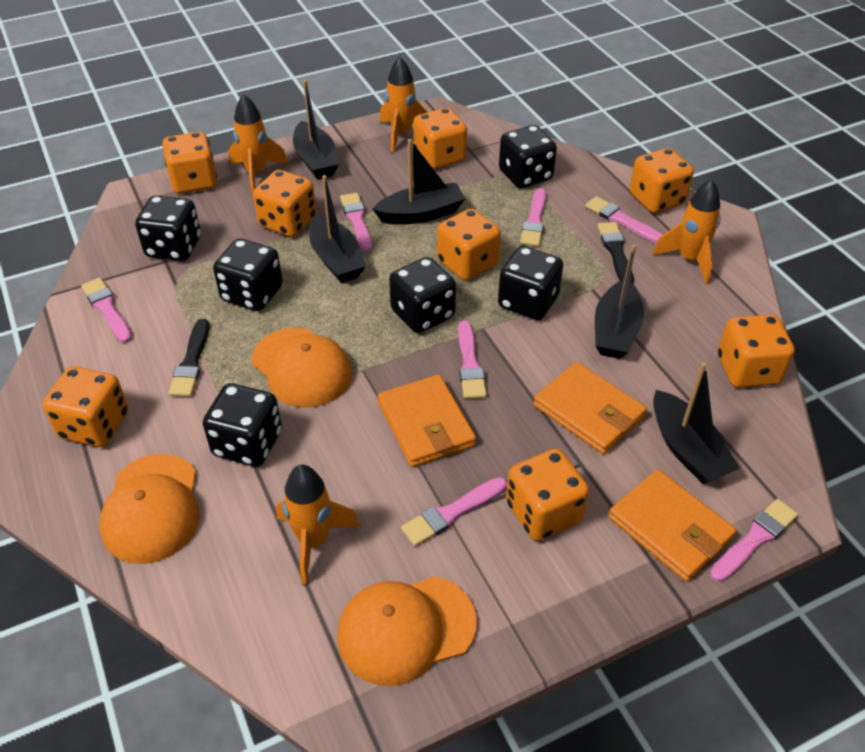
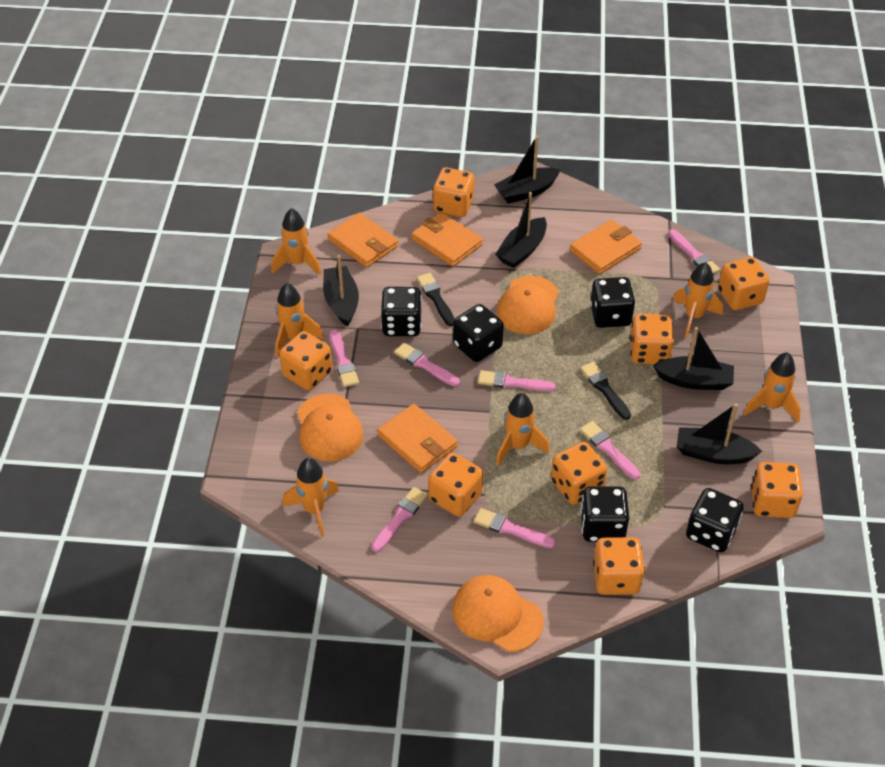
black dice: 6 -> 5
orange rocket: 4 -> 6
orange wallet: 3 -> 4

